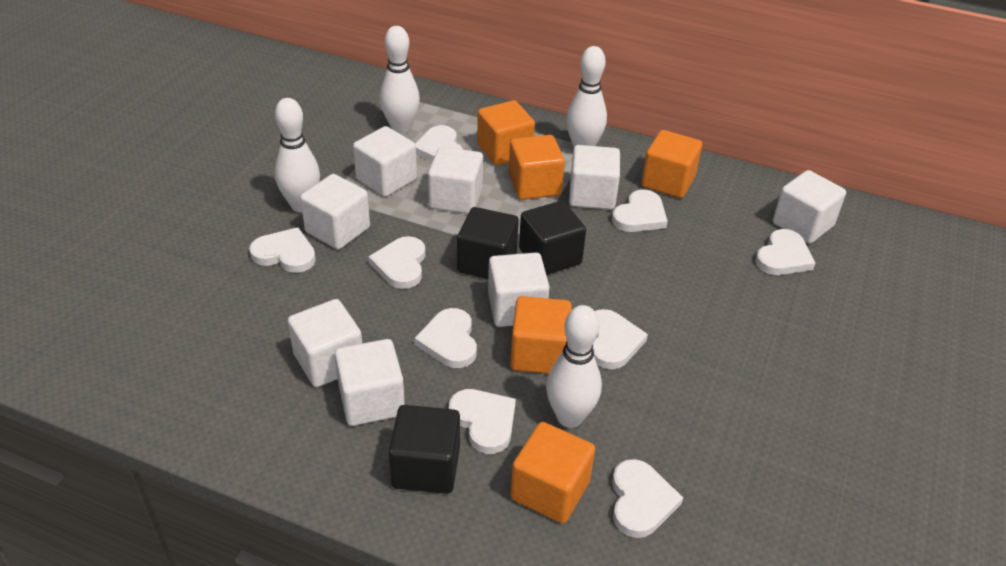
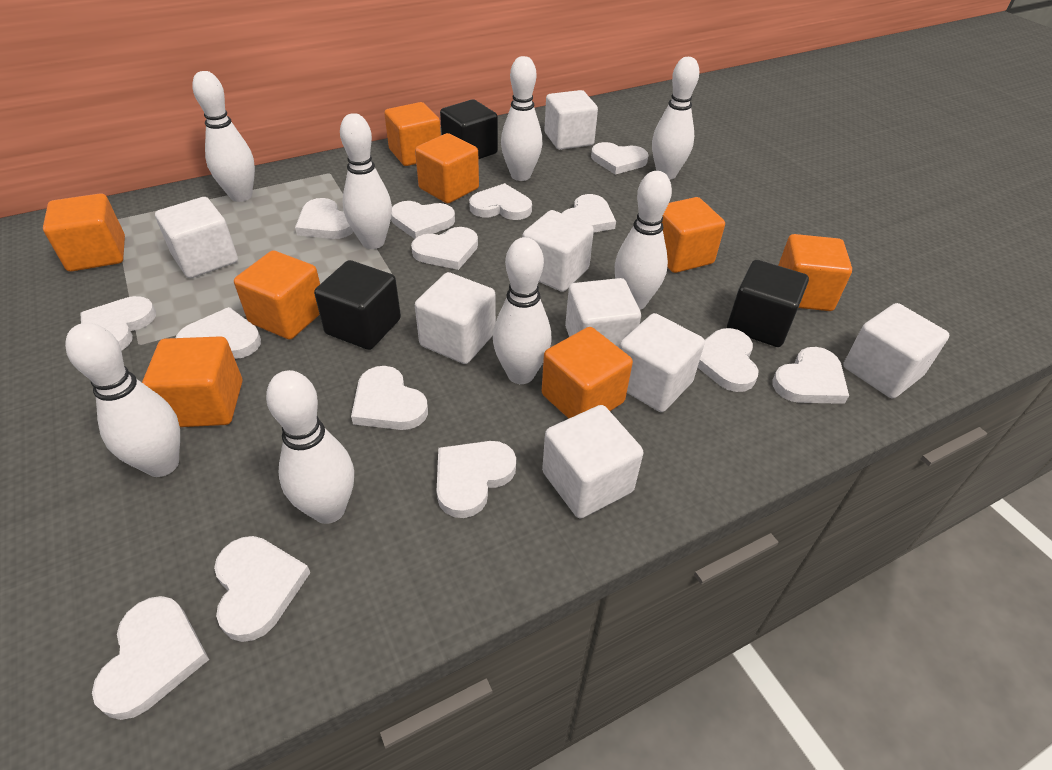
orange cube: 5 -> 8
white bowling pin: 4 -> 8
white heart: 9 -> 14

